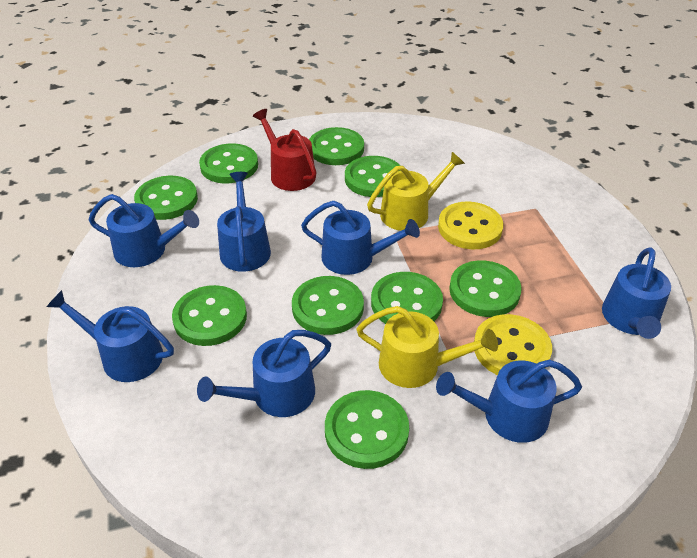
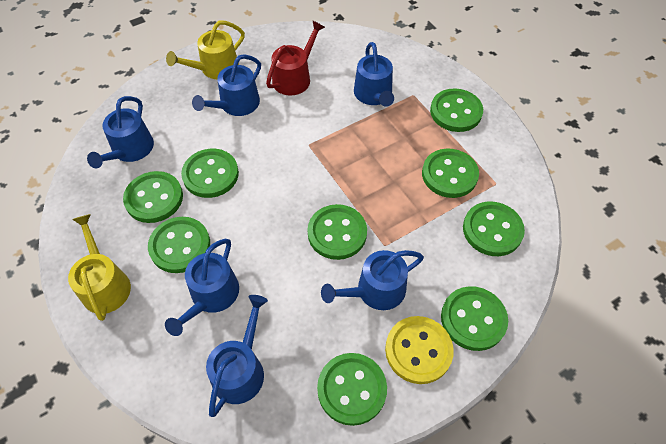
blue watering can: 7 -> 6
yellow button: 2 -> 1

